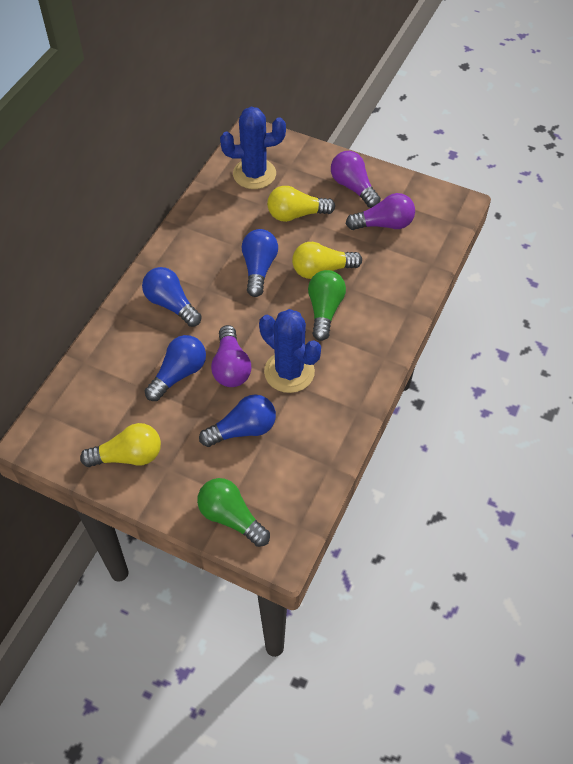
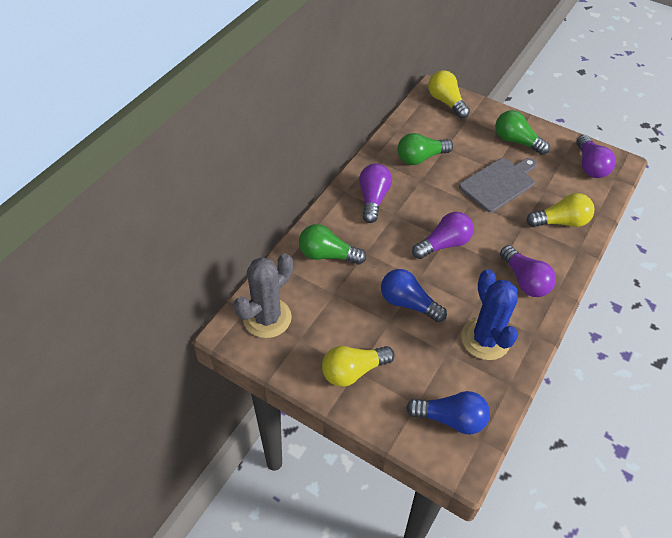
blue cactus: 2 -> 1
blue light bulb: 4 -> 2
green light bulb: 2 -> 3
grey cactus: 0 -> 1
grey cutting board: 0 -> 1
purple light bulb: 3 -> 4

